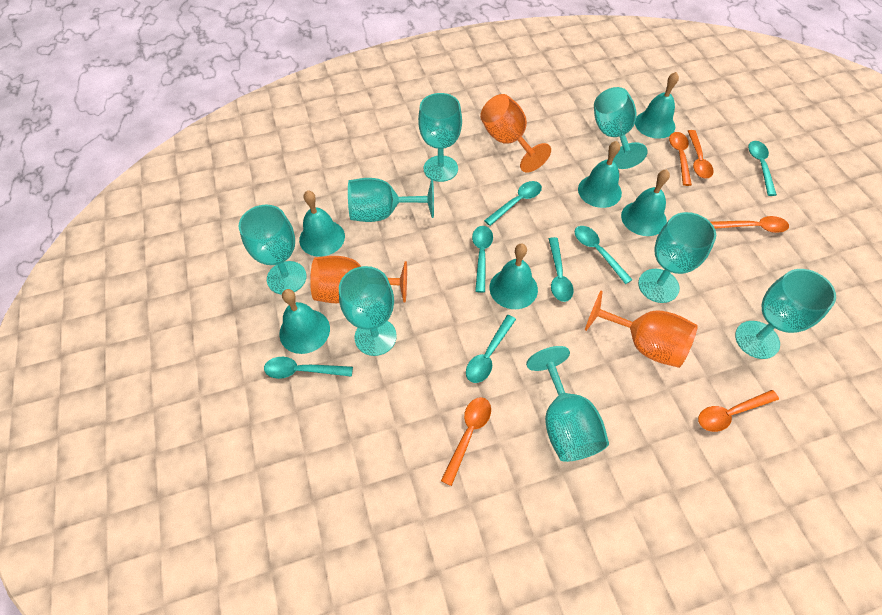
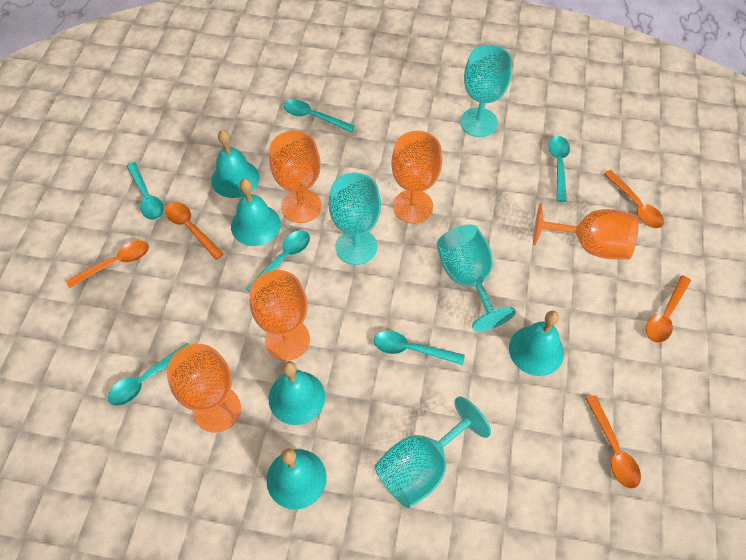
orange goblet: 3 -> 5
turquoise bell: 6 -> 5
turquoise goblet: 8 -> 4
turquoise spoon: 7 -> 6

